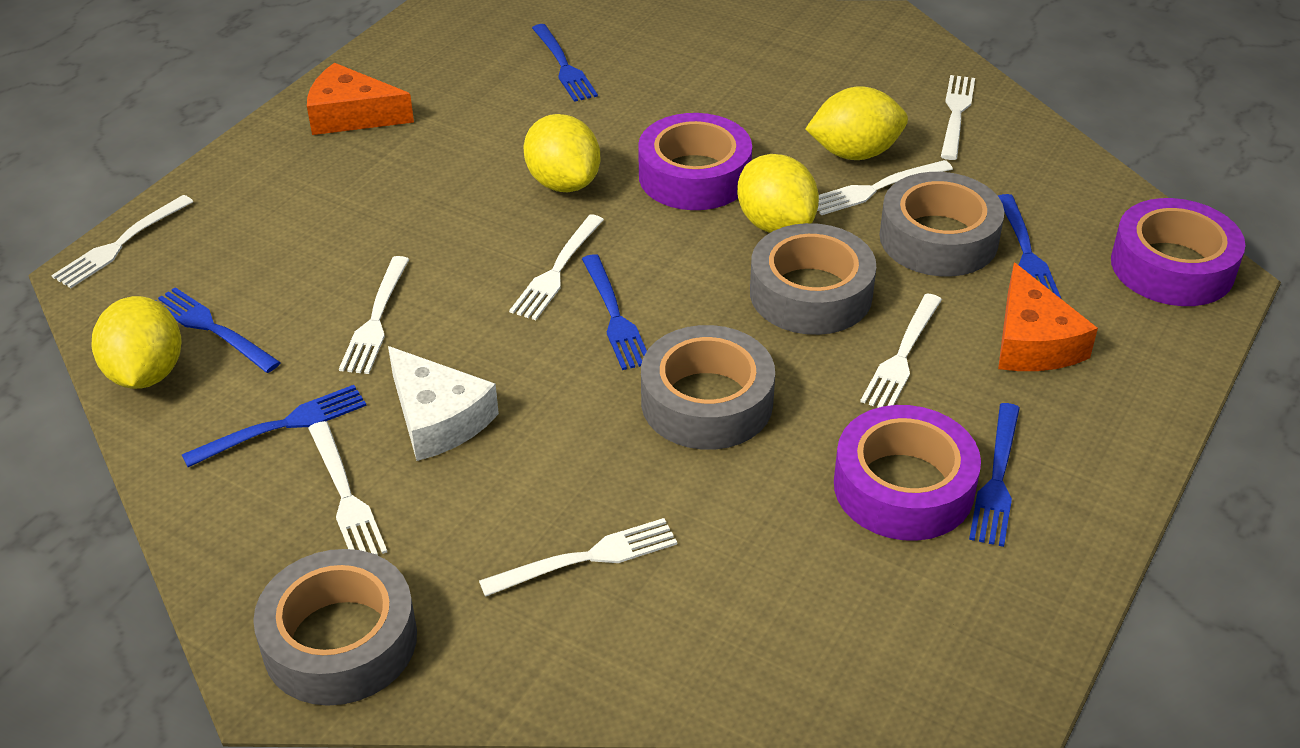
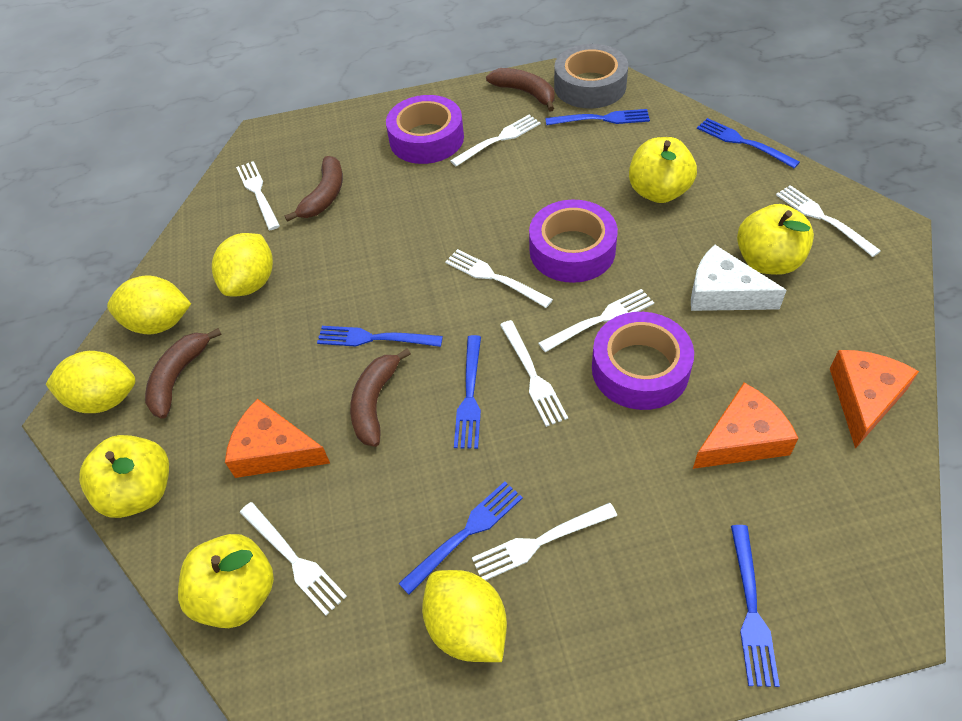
brown banana: 0 -> 4
grey tape: 4 -> 1
orange cheese: 2 -> 3
yellow apple: 0 -> 4

